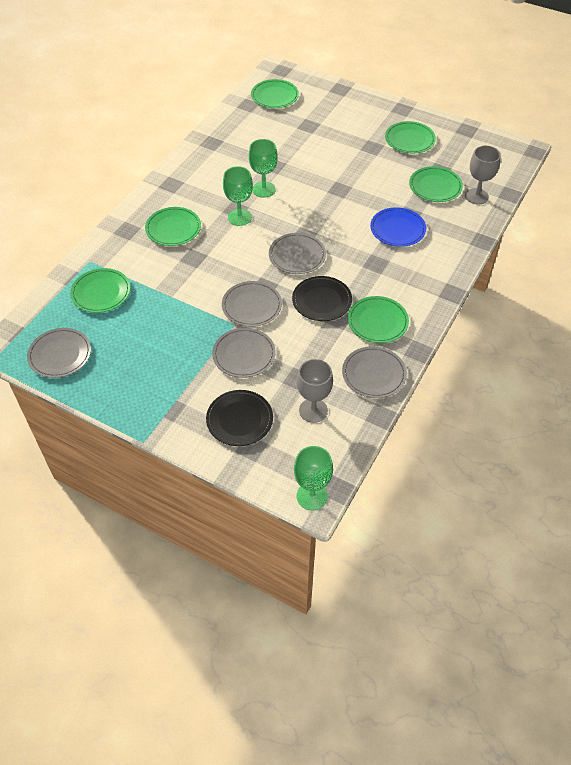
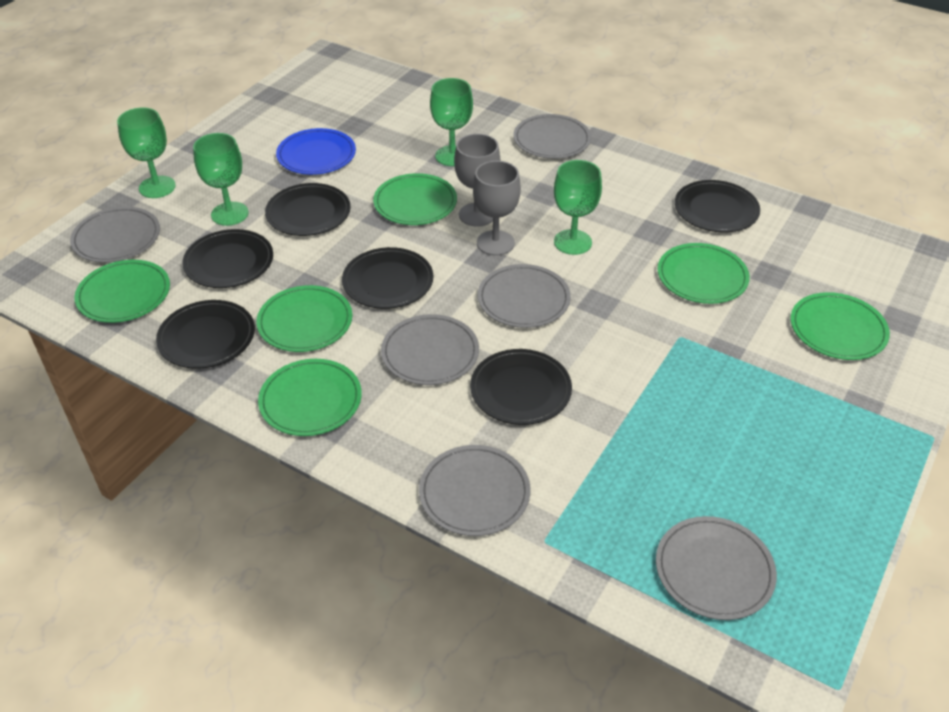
black plate: 2 -> 6
green goblet: 3 -> 4
grey plate: 5 -> 6

